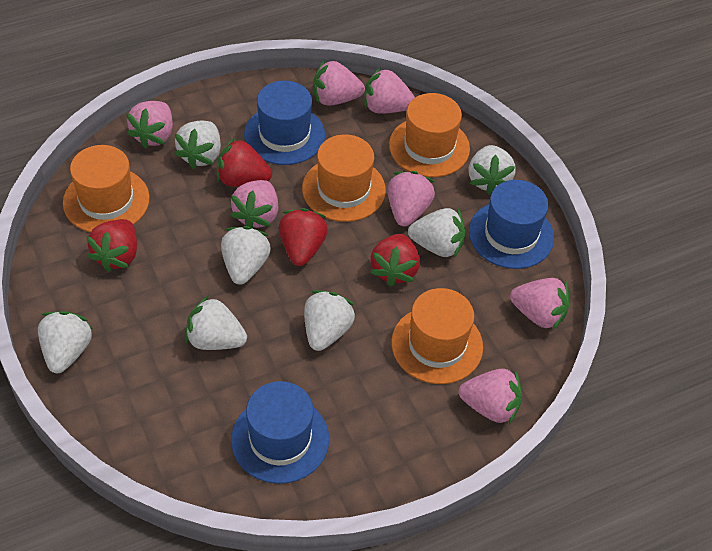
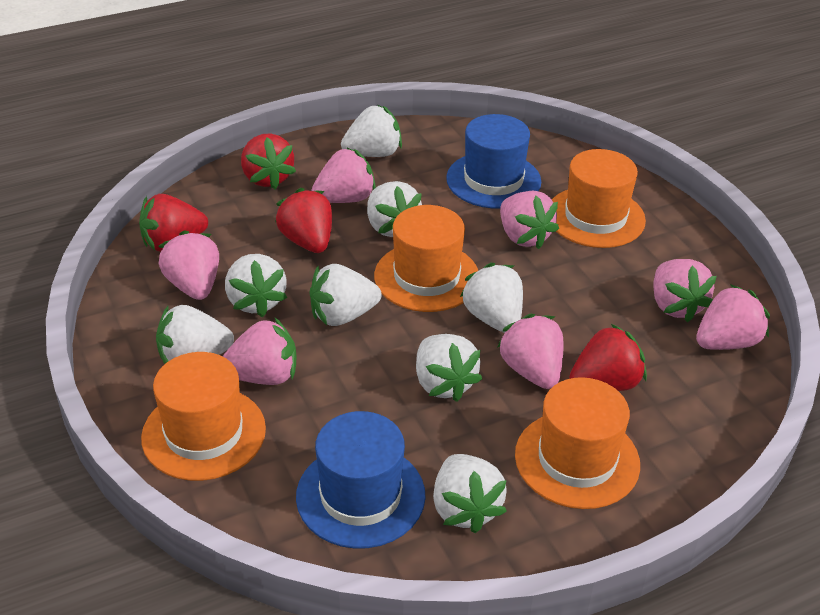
blue hat: 3 -> 2
white strawberry: 7 -> 8

